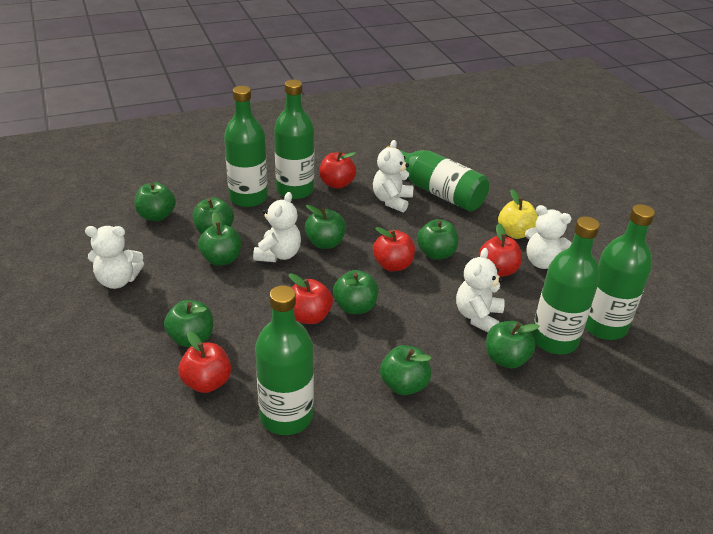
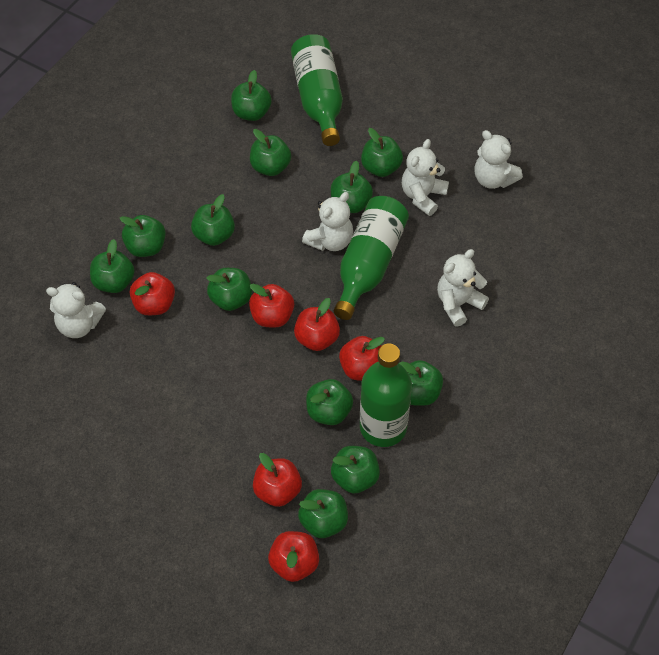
green apple: 9 -> 12
green bottle: 6 -> 3
red apple: 5 -> 6
yellow apple: 1 -> 0

